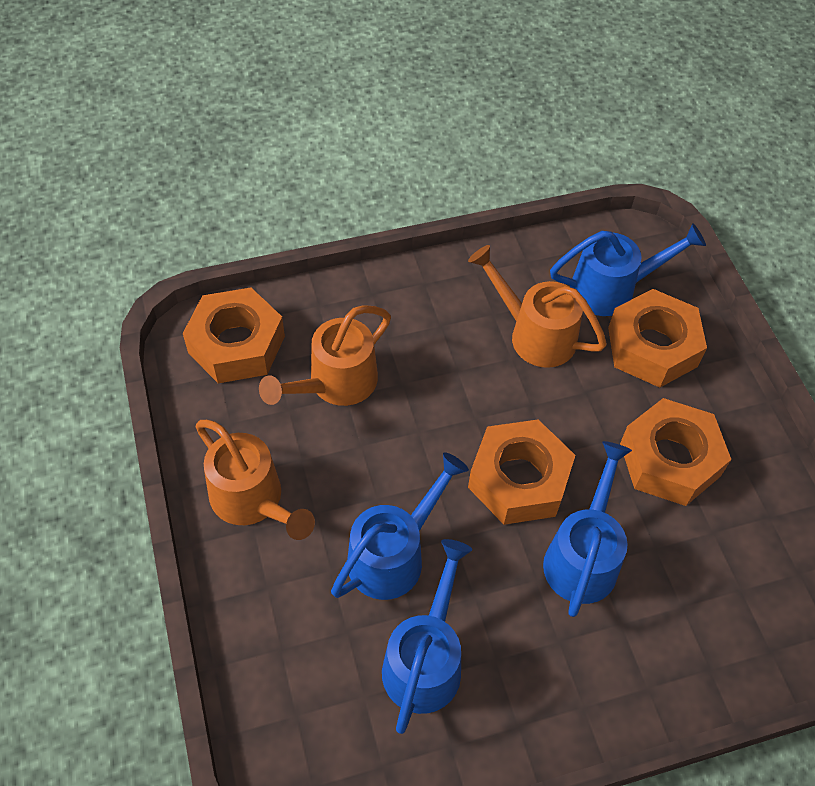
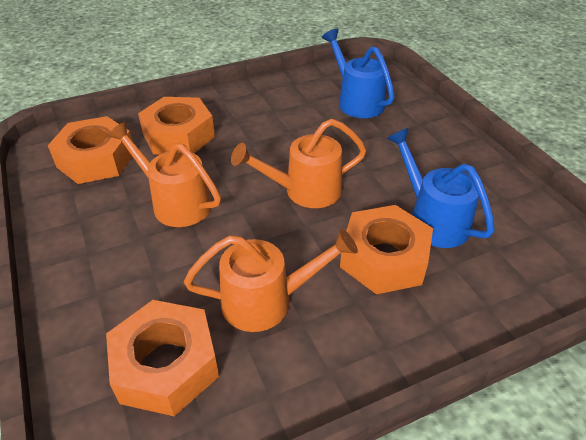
blue watering can: 4 -> 2

